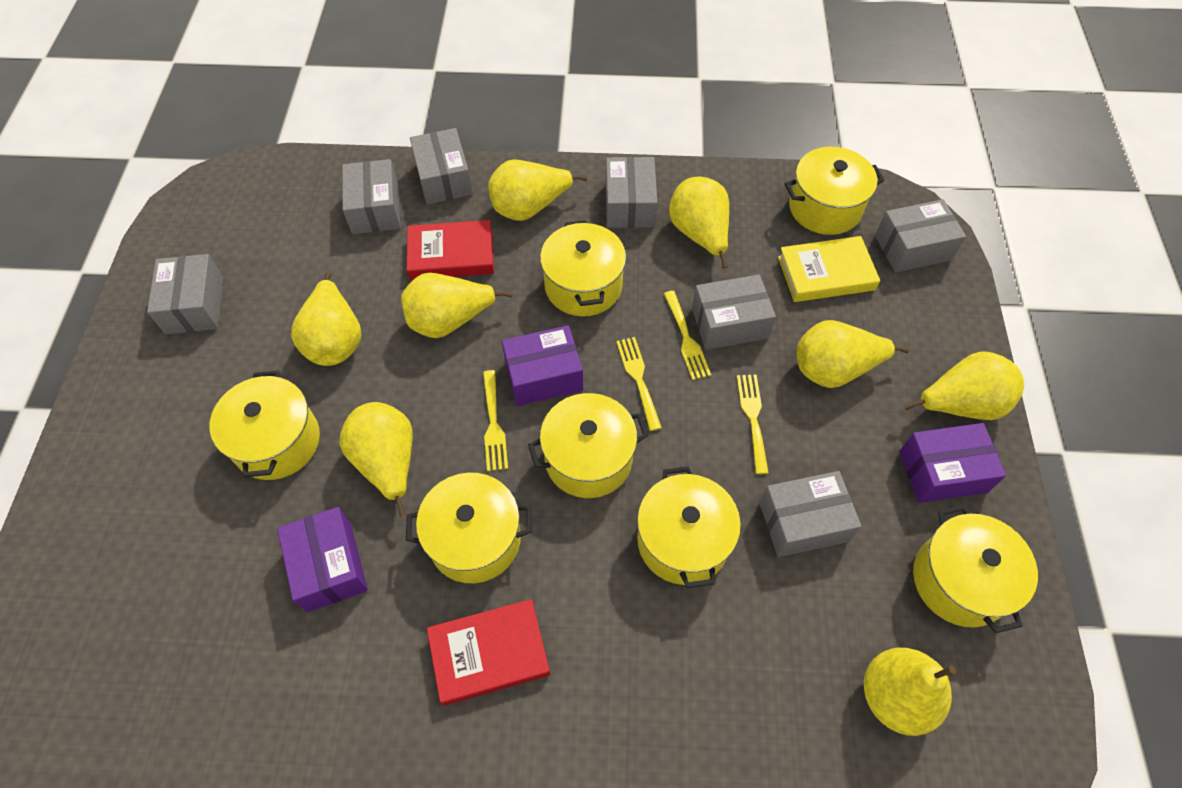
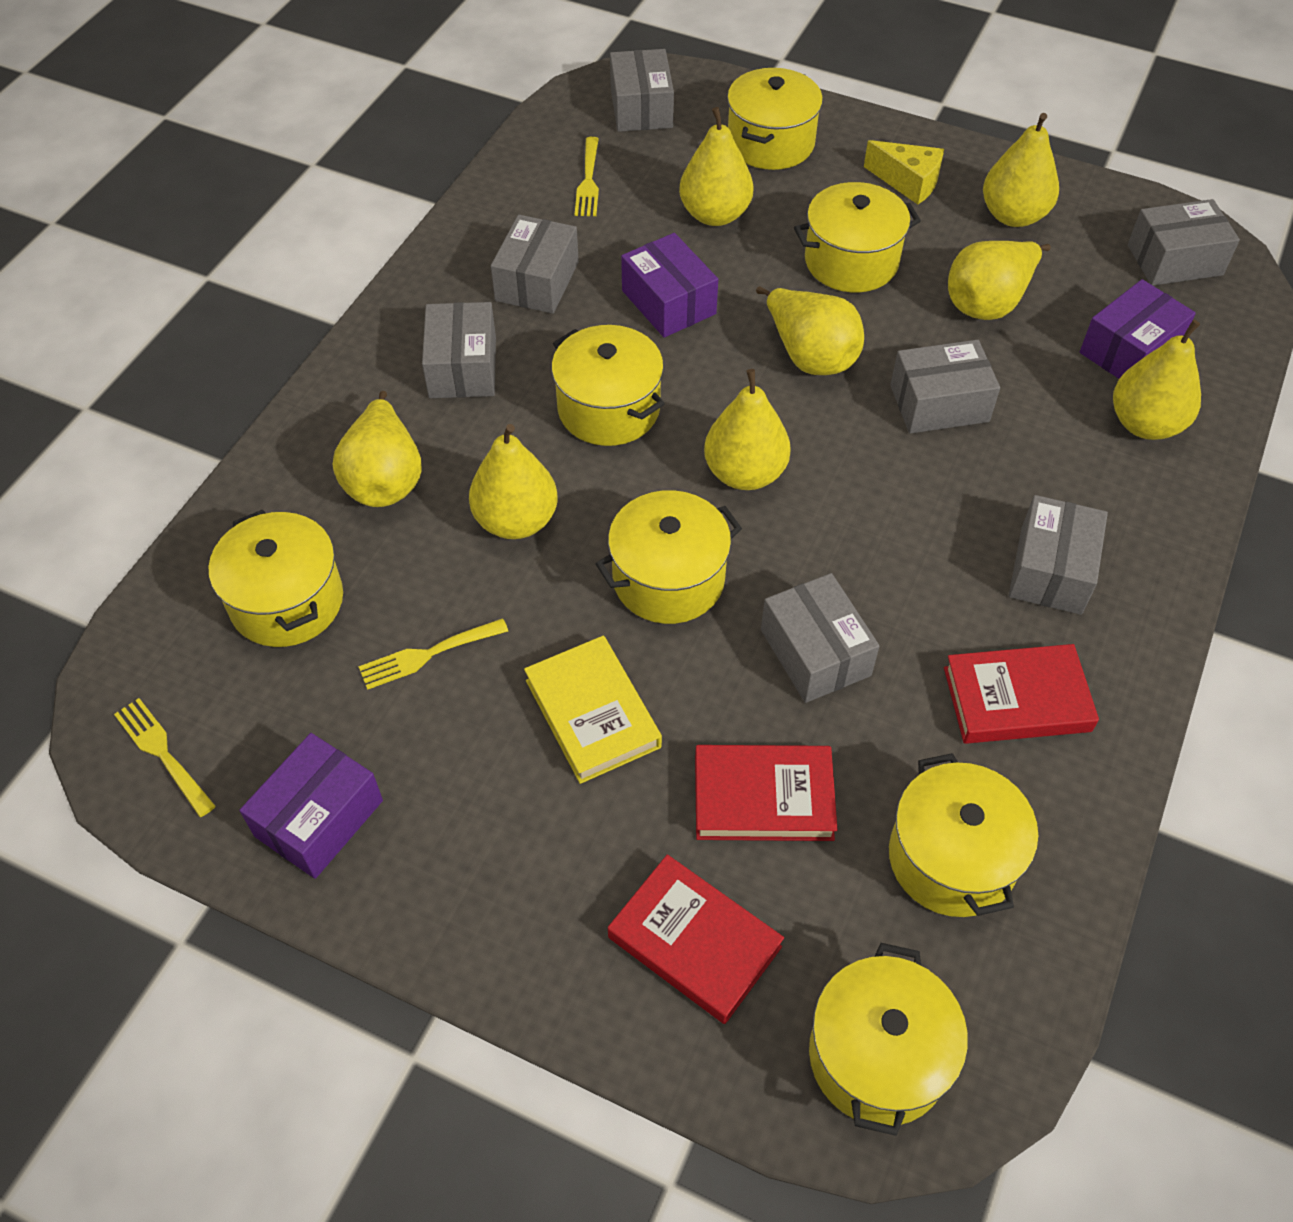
red book: 2 -> 3
yellow cheese: 0 -> 1
yellow fork: 4 -> 3

